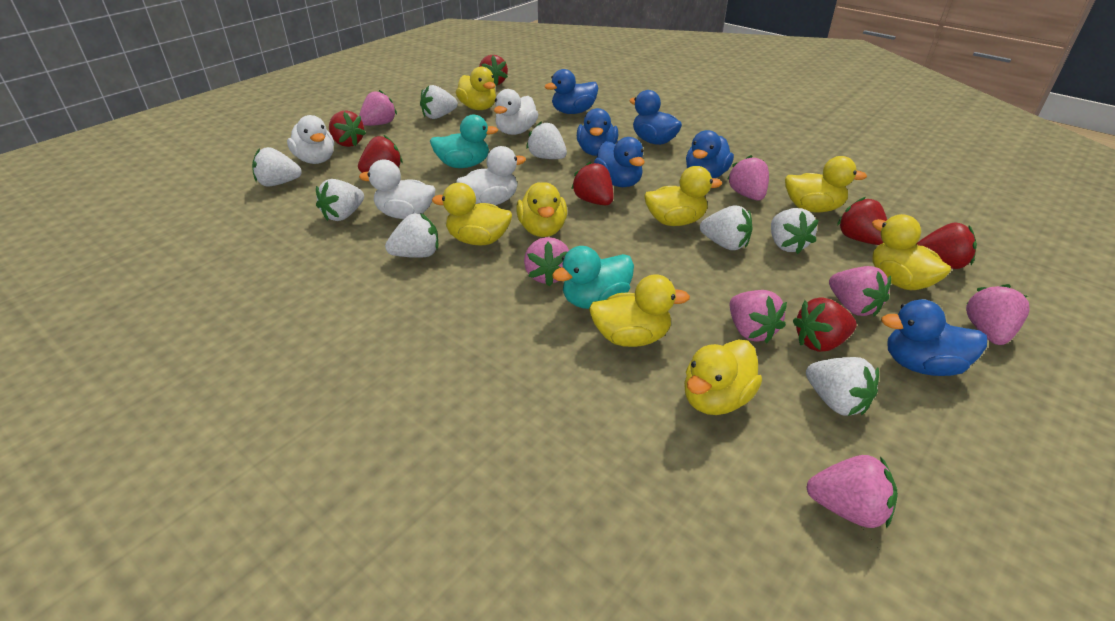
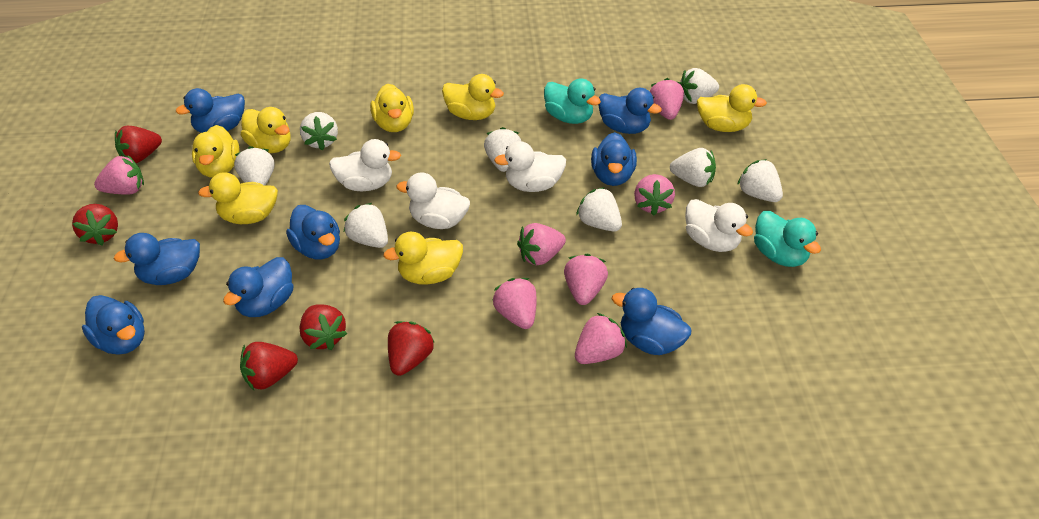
blue duck: 6 -> 8
red strawberry: 7 -> 5
yellow duck: 8 -> 7

